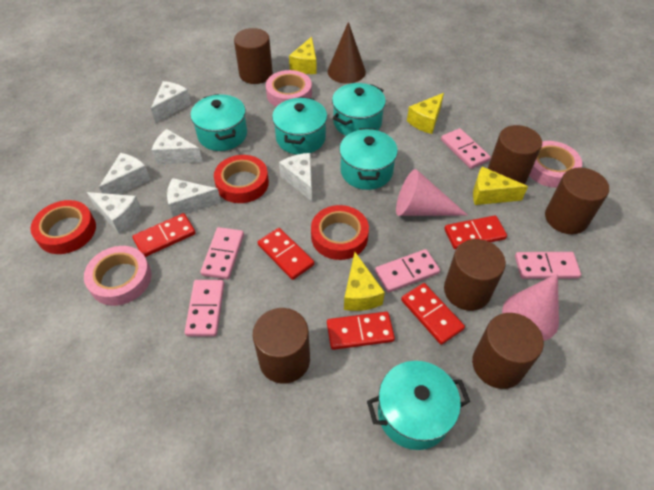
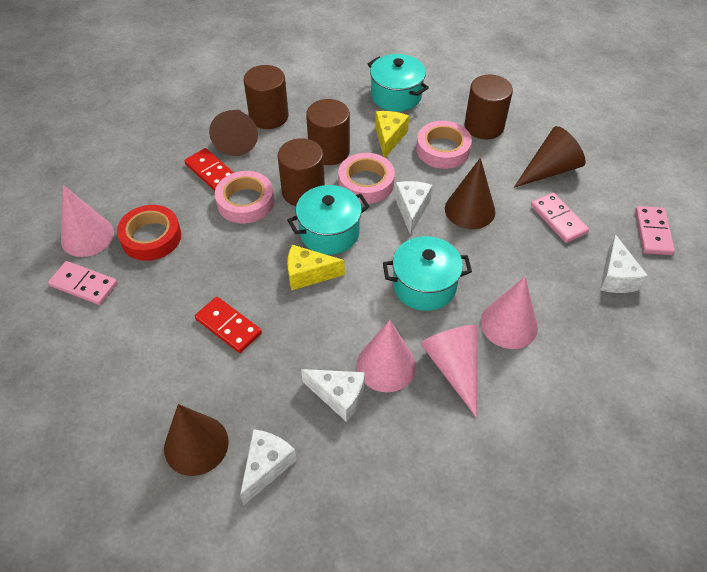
brown cone: 1 -> 4
brown cylinder: 6 -> 4
pink cone: 2 -> 4
pink domino: 5 -> 3
red domino: 5 -> 2
red tape: 3 -> 1
turquoise pot: 5 -> 3
white cheese: 6 -> 4
yellow cheese: 4 -> 2

